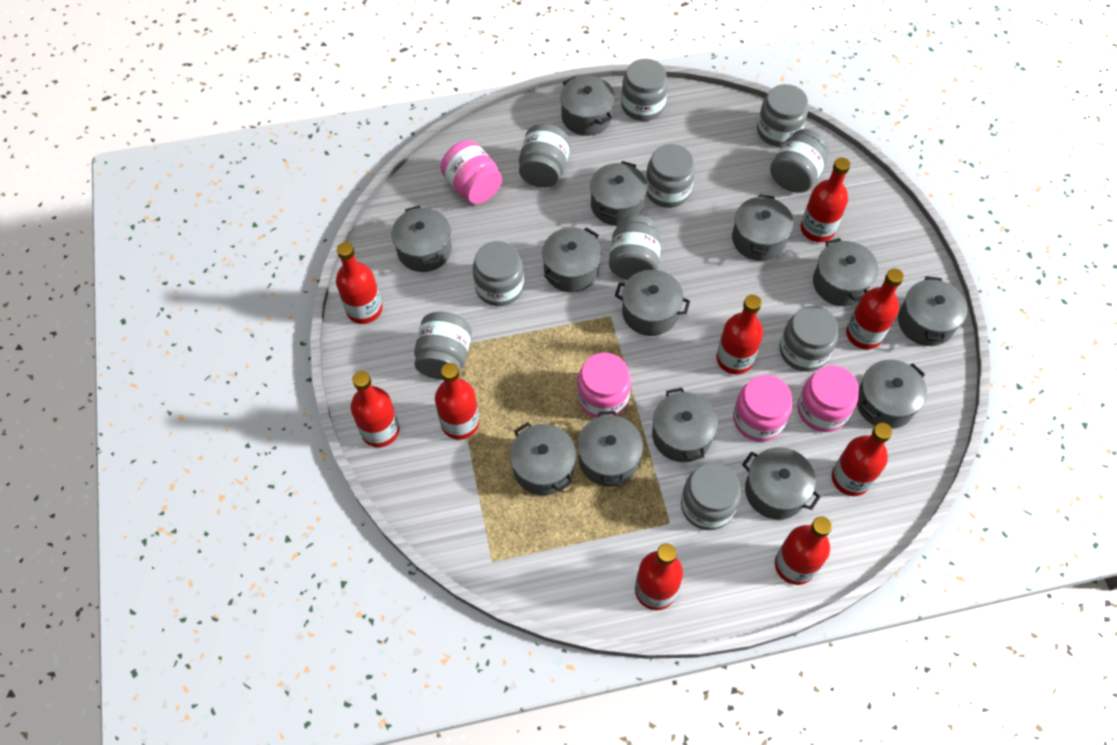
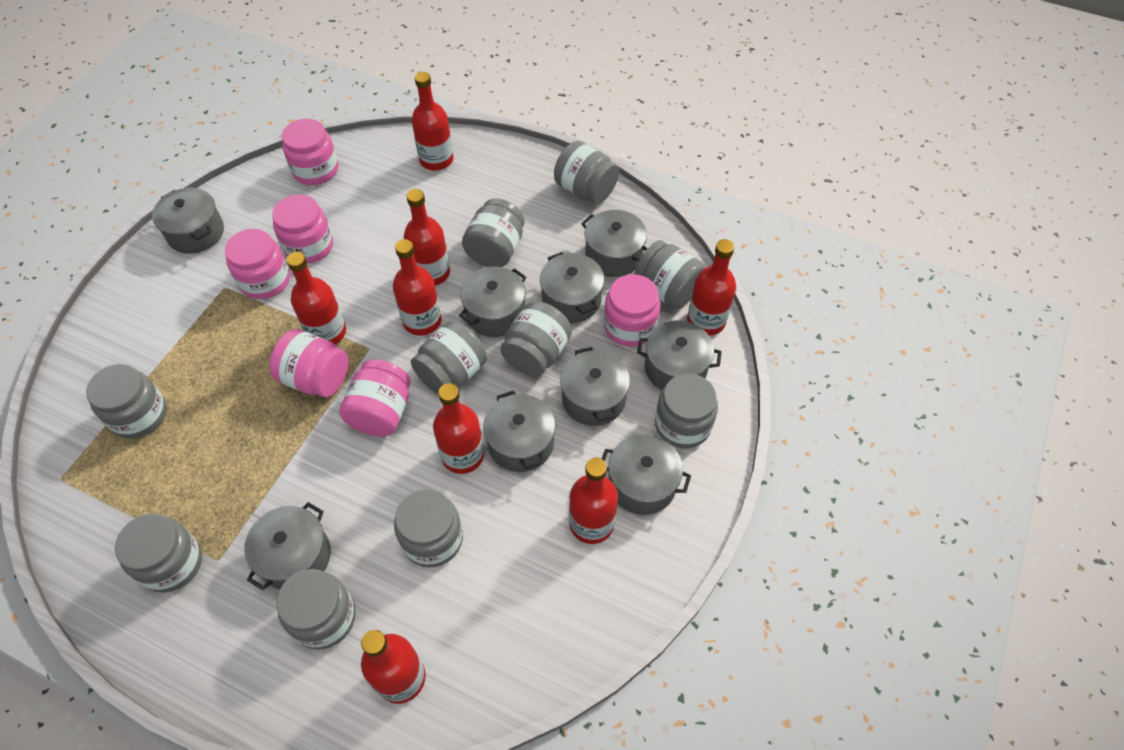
grey pot: 13 -> 9
pink jar: 4 -> 6
red bottle: 9 -> 8

